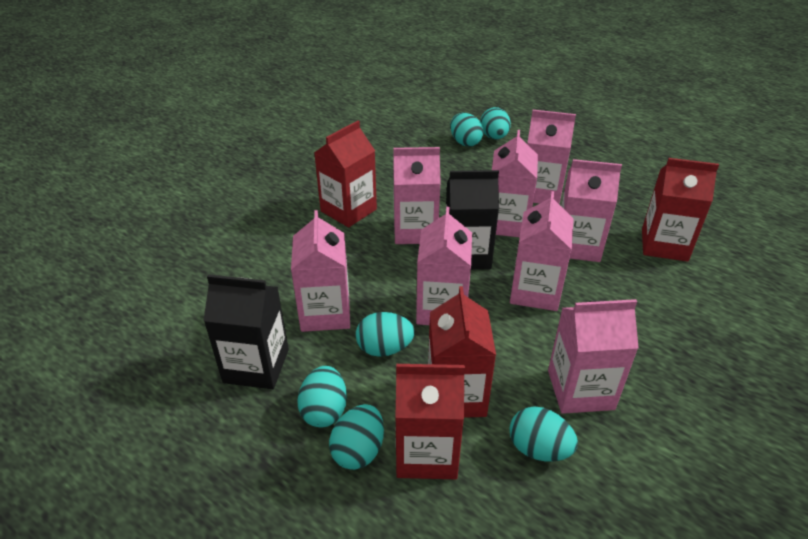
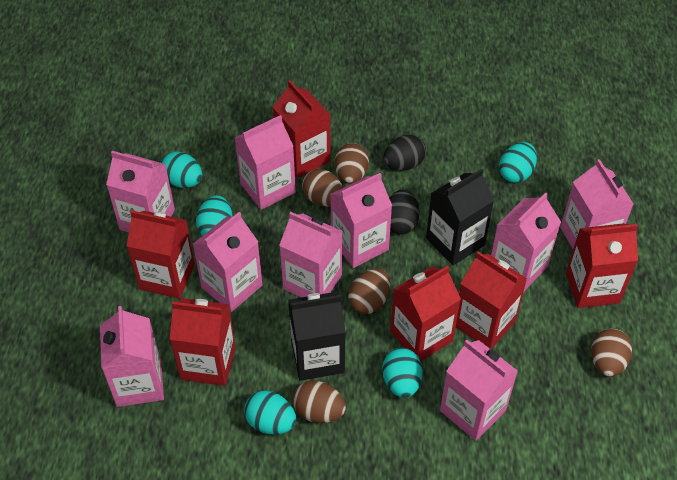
black egg: 0 -> 2
brown egg: 0 -> 5
pink carton: 8 -> 9
red carton: 4 -> 6
turquoise egg: 6 -> 5

